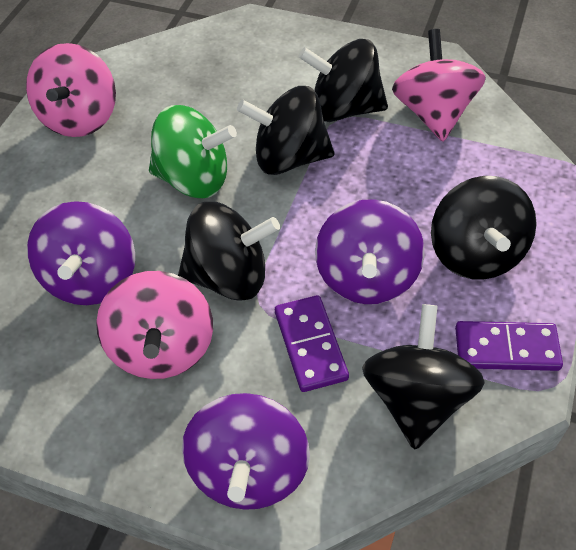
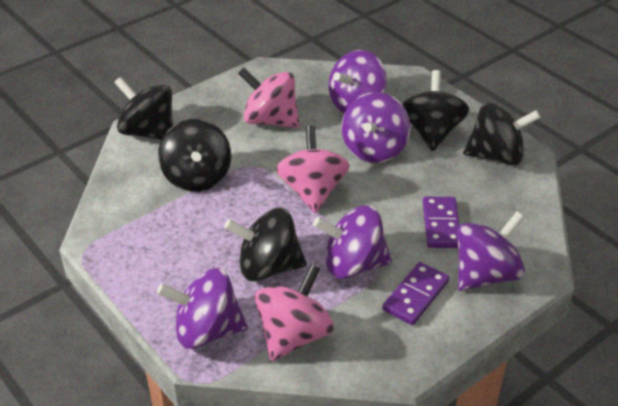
green spinning top: 1 -> 0
purple spinning top: 3 -> 5

